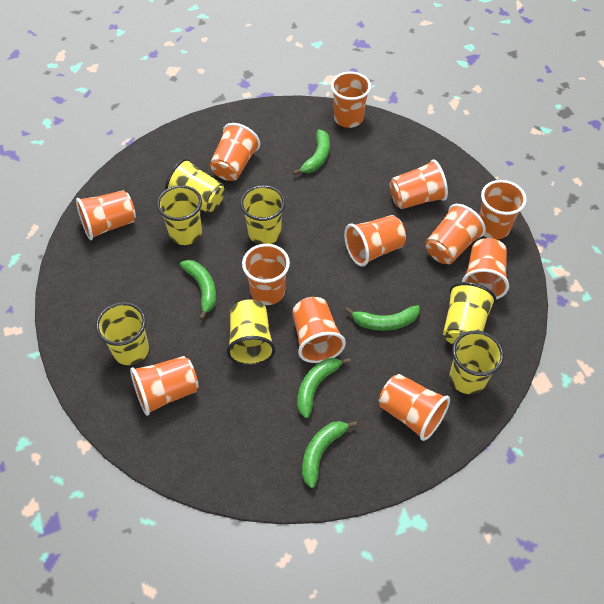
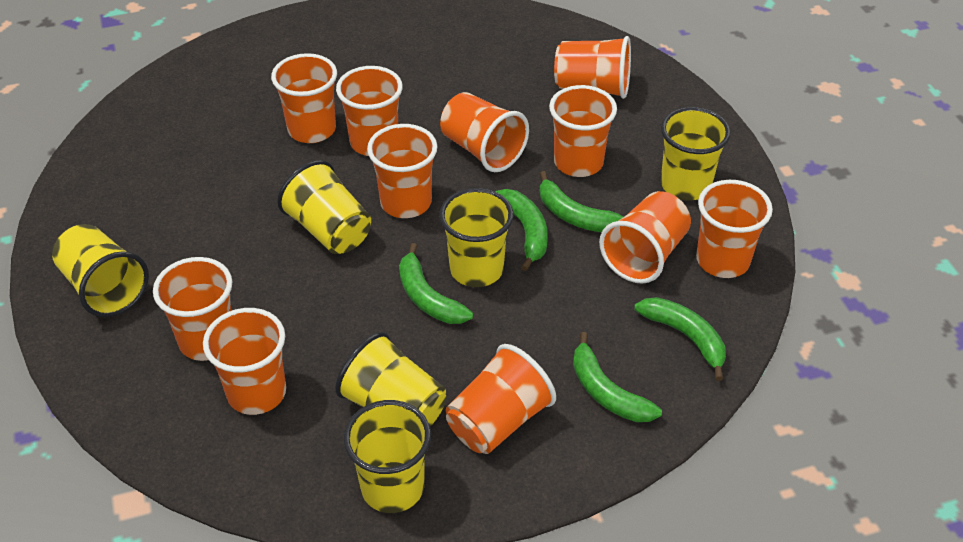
orange cup: 12 -> 11
yellow cup: 7 -> 6

